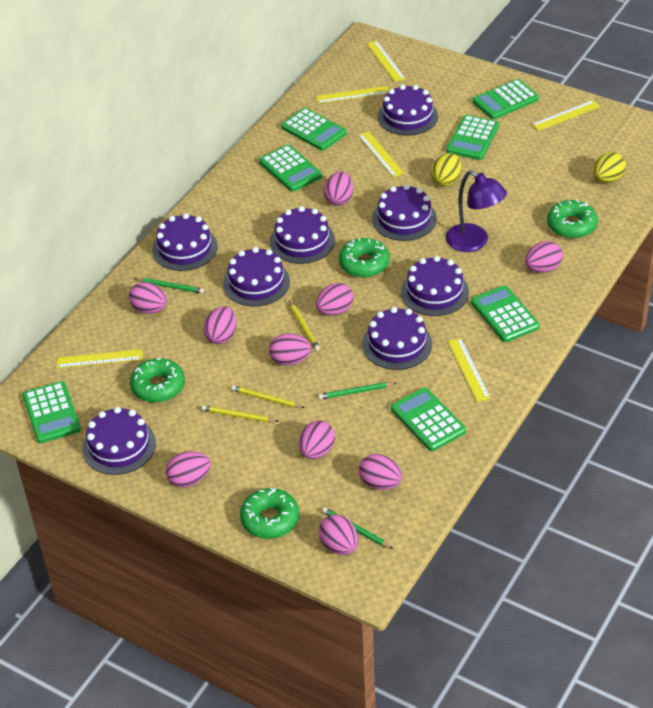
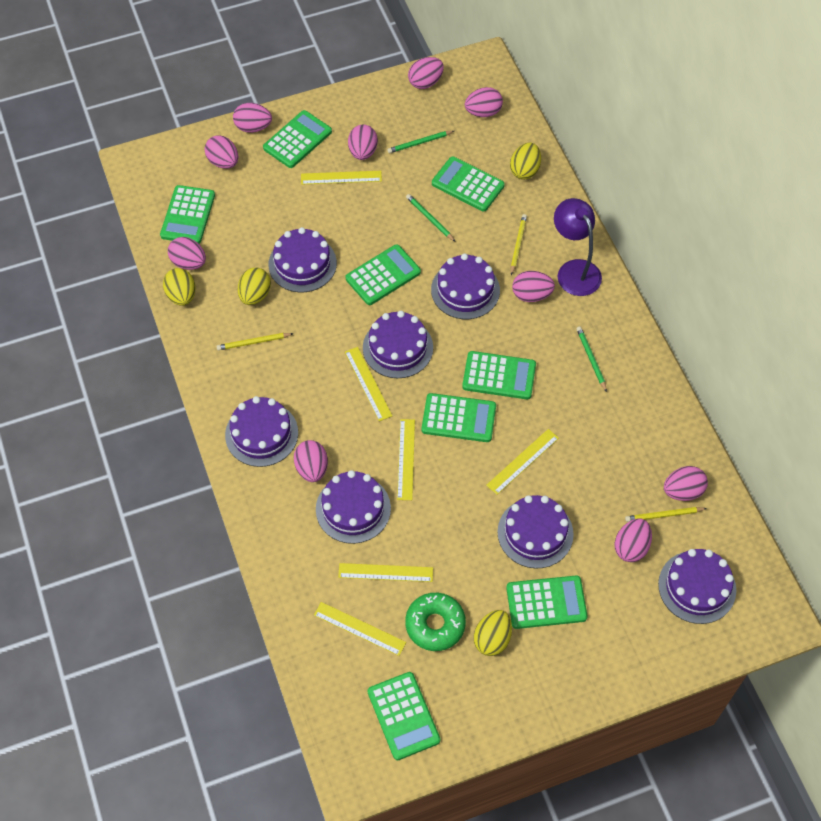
green calculator: 7 -> 8
green donut: 4 -> 1
purple cake: 8 -> 7
yellow egg: 2 -> 4

